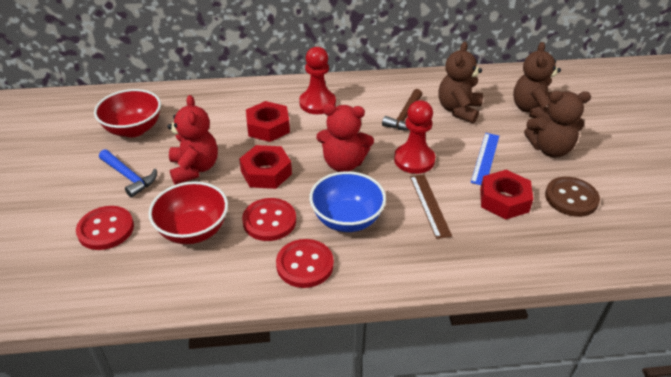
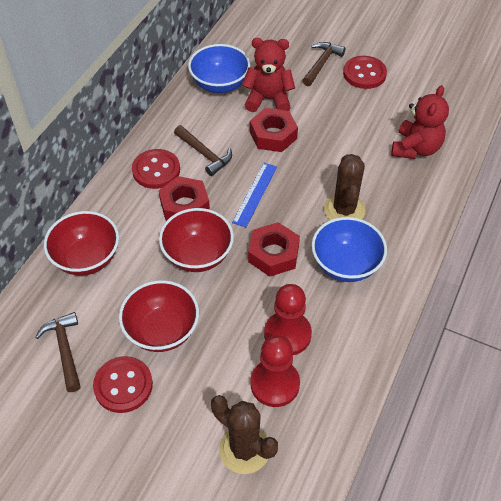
blue bowl: 1 -> 2
blue hammer: 1 -> 0
brown button: 1 -> 0
brown cactus: 0 -> 2
brown hammer: 1 -> 3
brown ruler: 1 -> 0
brown teddy bear: 3 -> 0
red bowl: 2 -> 3

